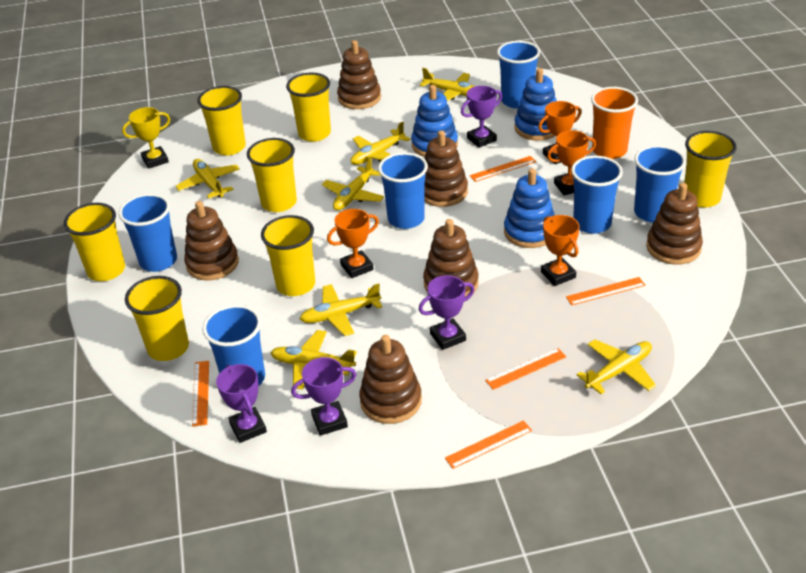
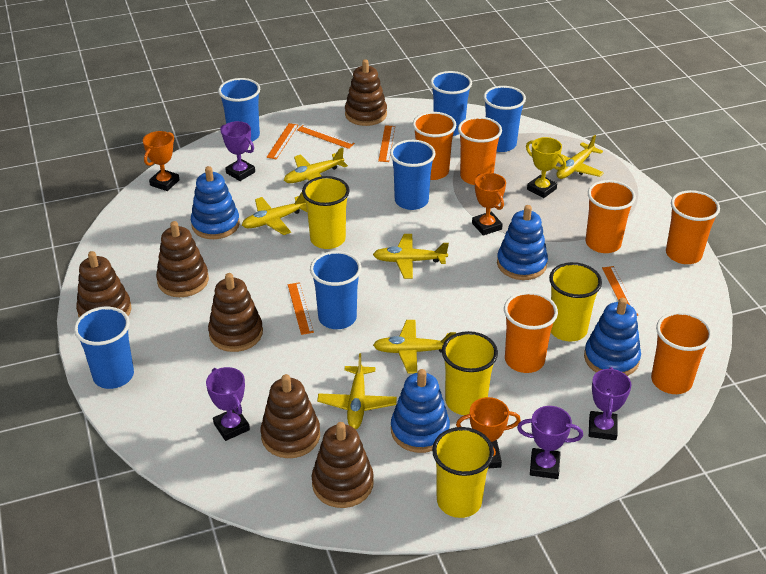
blue stacking toy: 3 -> 4
orange cup: 1 -> 6
orange trophy: 4 -> 3
yellow cup: 7 -> 4
yellow plane: 7 -> 6

